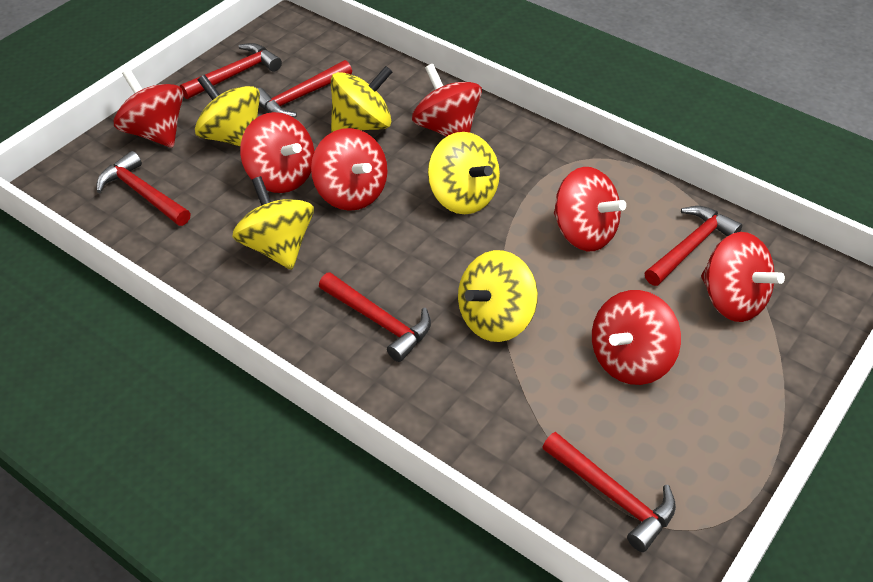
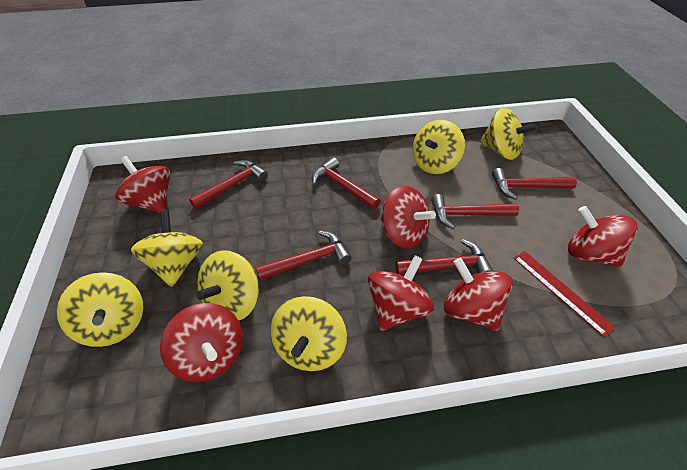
red ruler: 0 -> 1
red spinning top: 7 -> 6
yellow spinning top: 5 -> 6

